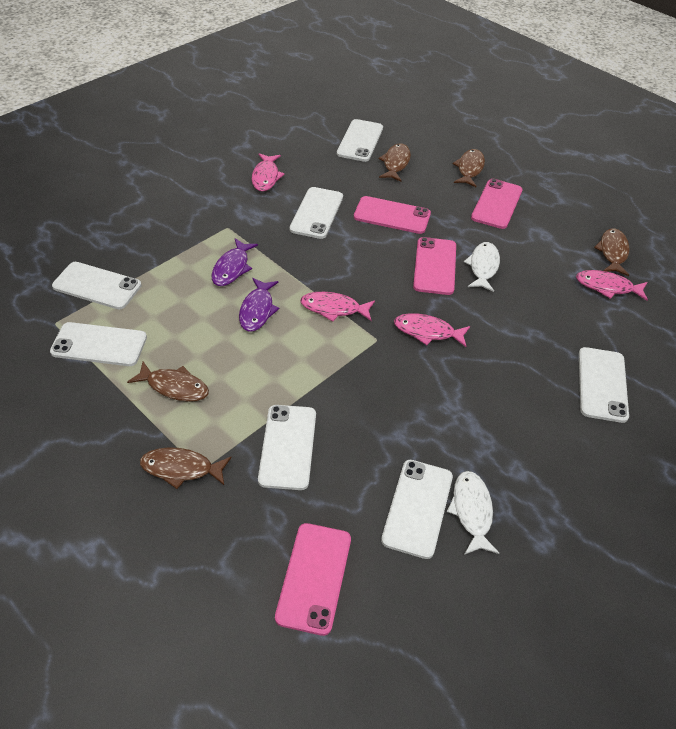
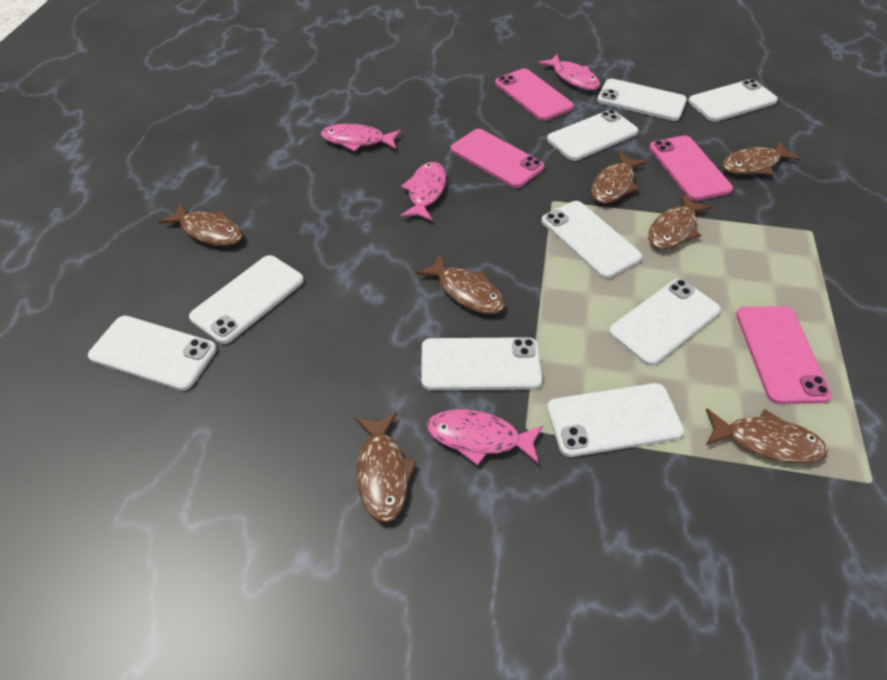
brown fish: 5 -> 7
purple fish: 2 -> 0
white fish: 2 -> 0
white phone: 7 -> 9

